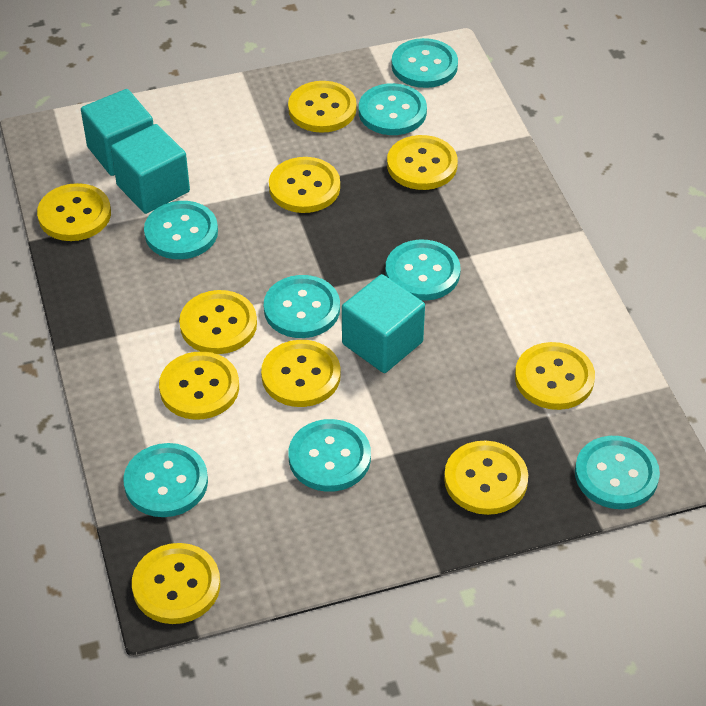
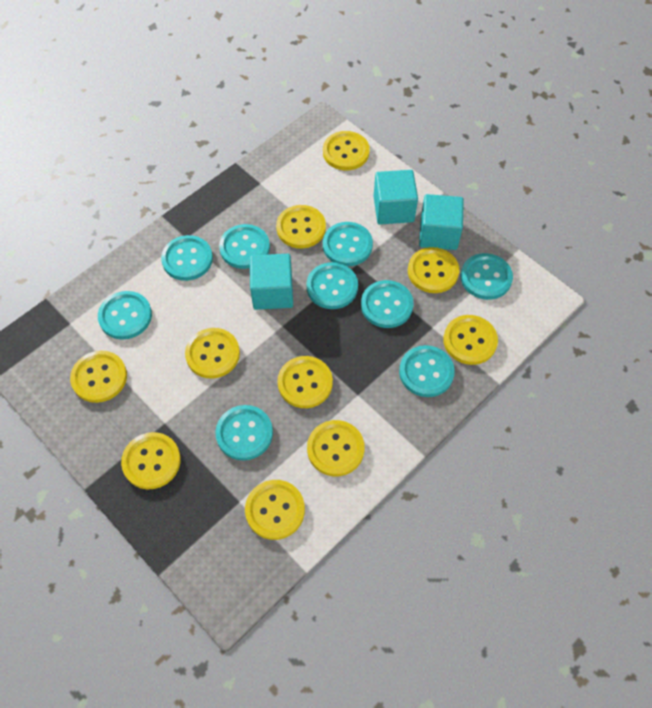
turquoise button: 8 -> 9

